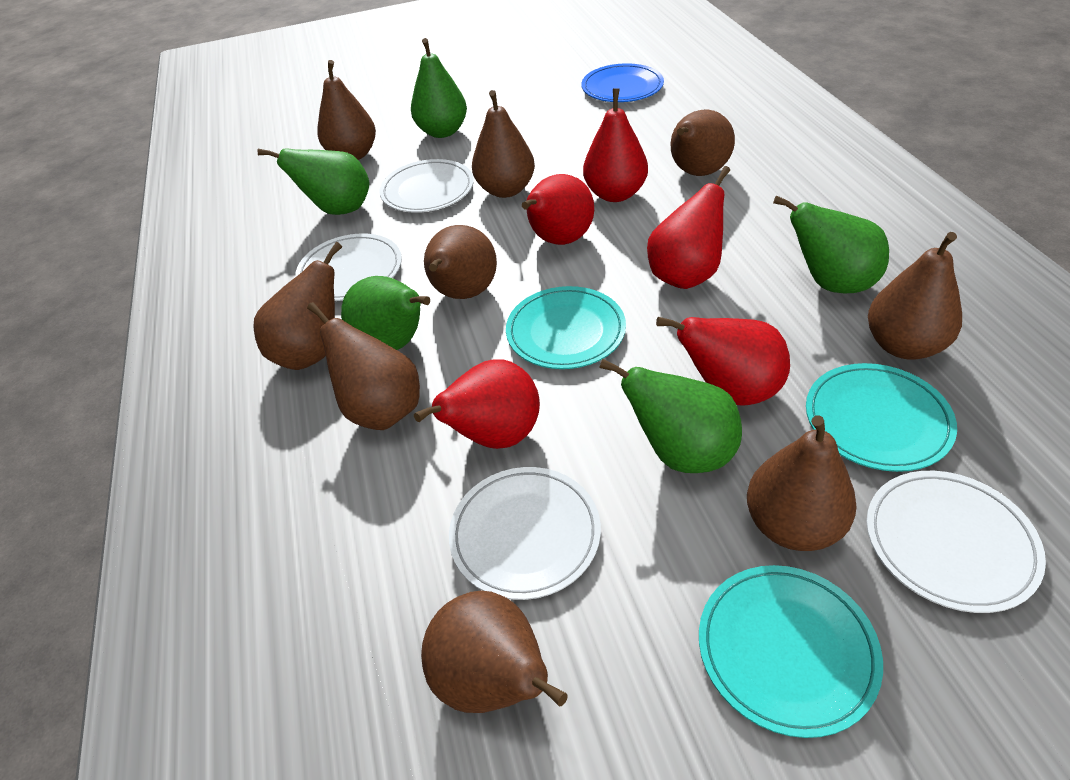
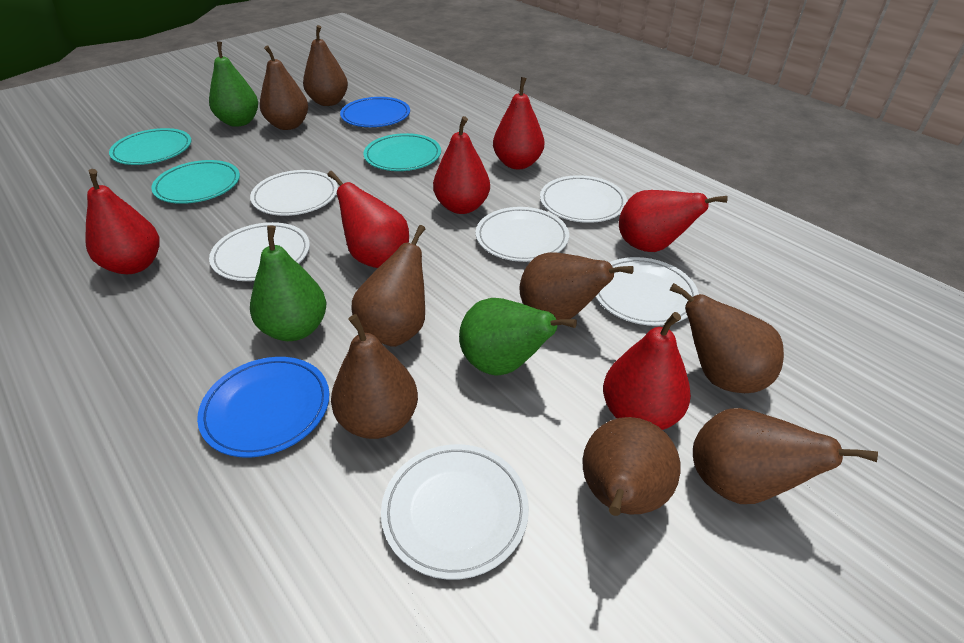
blue plate: 1 -> 2
brown pear: 9 -> 8
green pear: 5 -> 3
red pear: 5 -> 6
white plate: 4 -> 6

